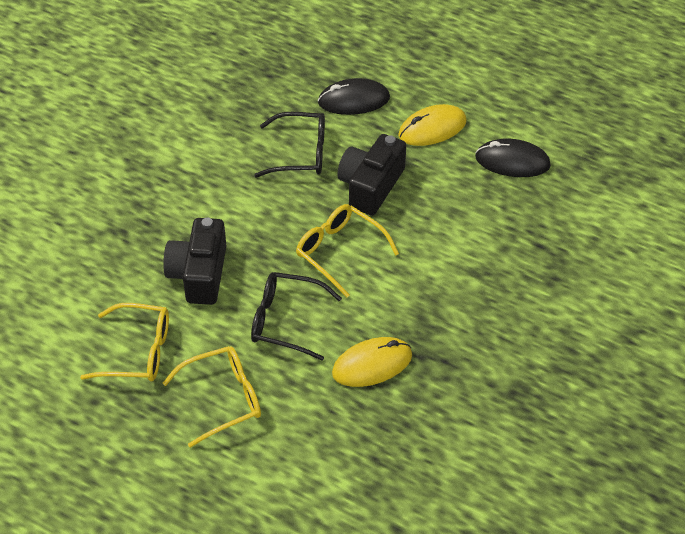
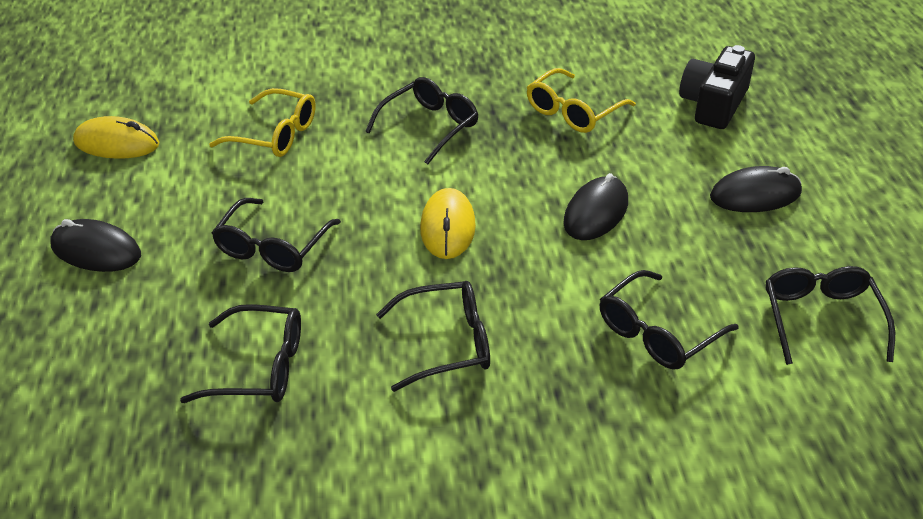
black camera: 2 -> 1
black glasses: 2 -> 6
black mouse: 2 -> 3
yellow glasses: 3 -> 2

